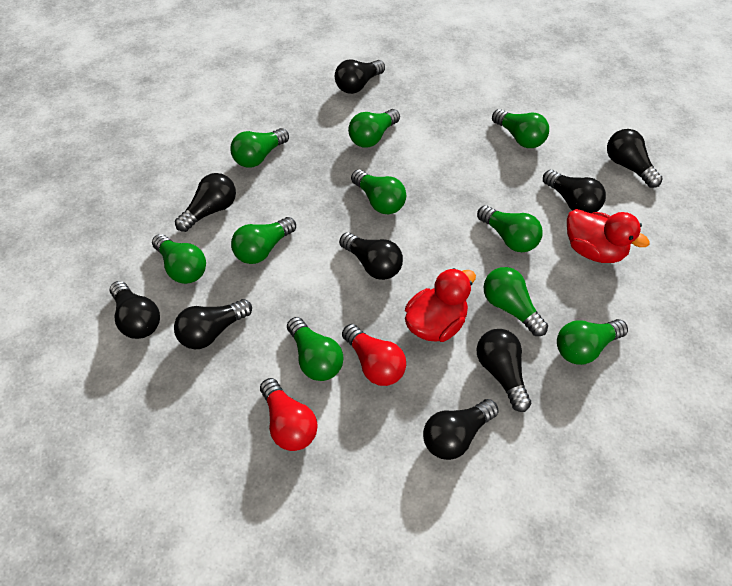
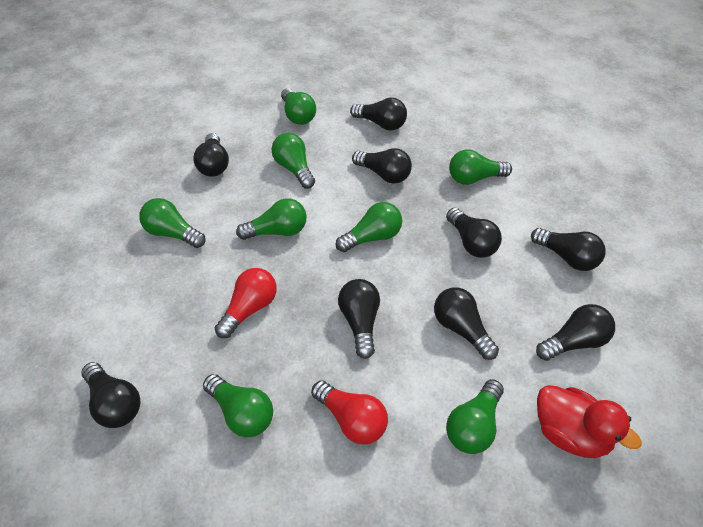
green light bulb: 10 -> 8
red duck: 2 -> 1

